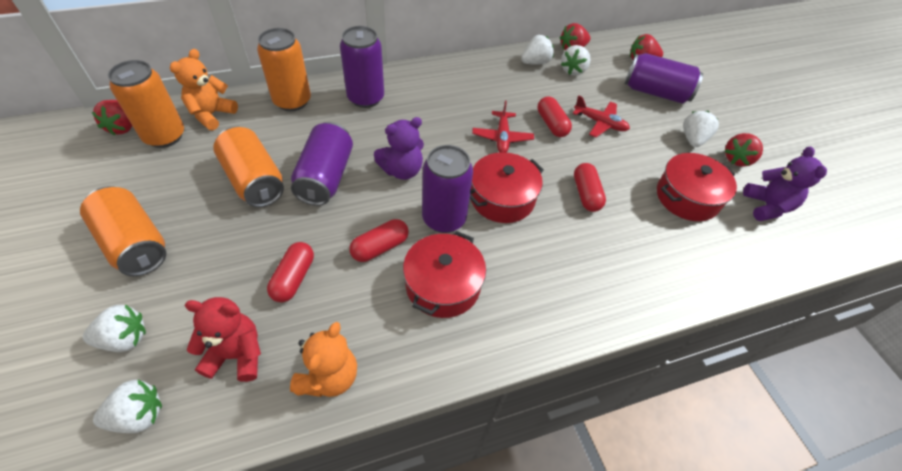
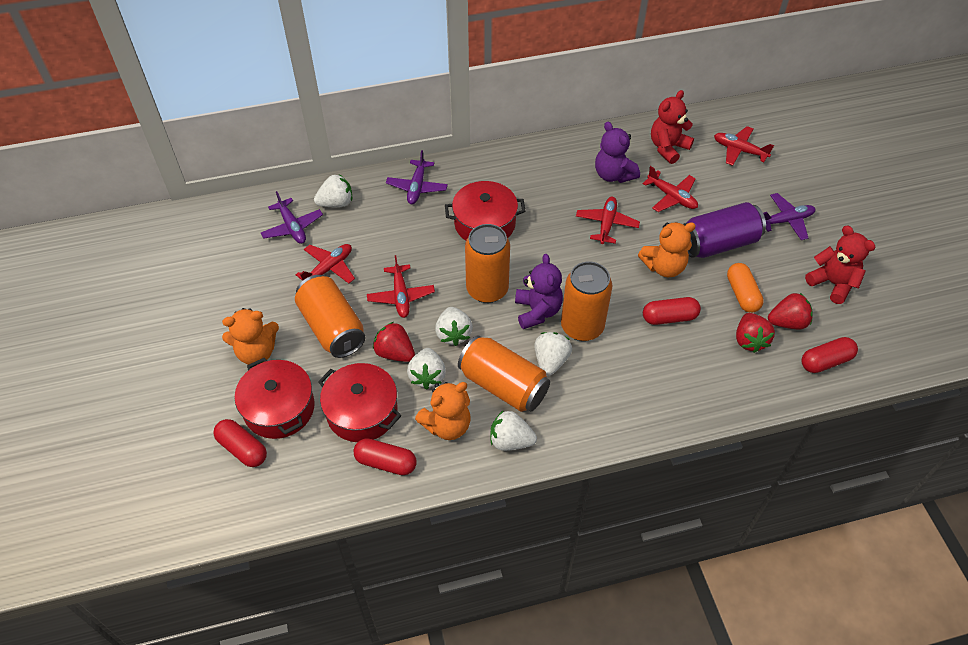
orange capsule: 0 -> 1
orange teddy bear: 2 -> 3
purple can: 4 -> 1
purple plane: 0 -> 3
red plane: 2 -> 5
red strawberry: 4 -> 3
red teddy bear: 1 -> 2

